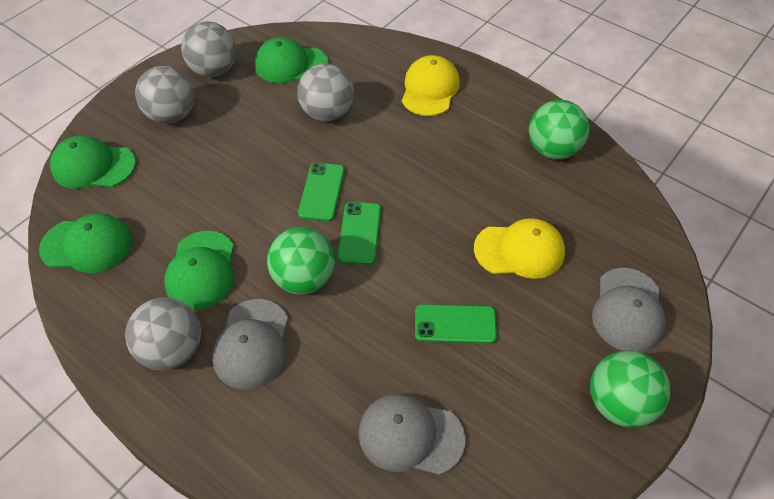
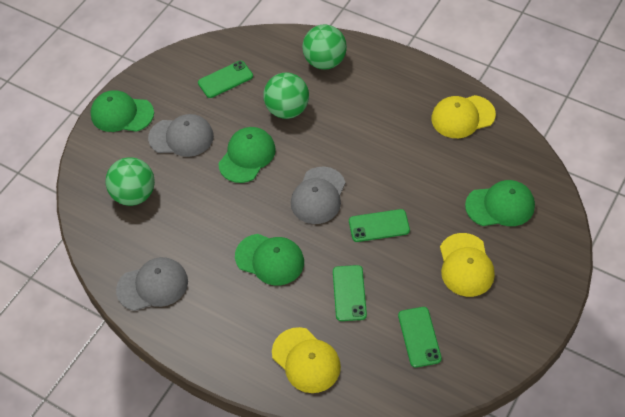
green phone: 3 -> 4
grey ball: 4 -> 0
yellow cap: 2 -> 3

